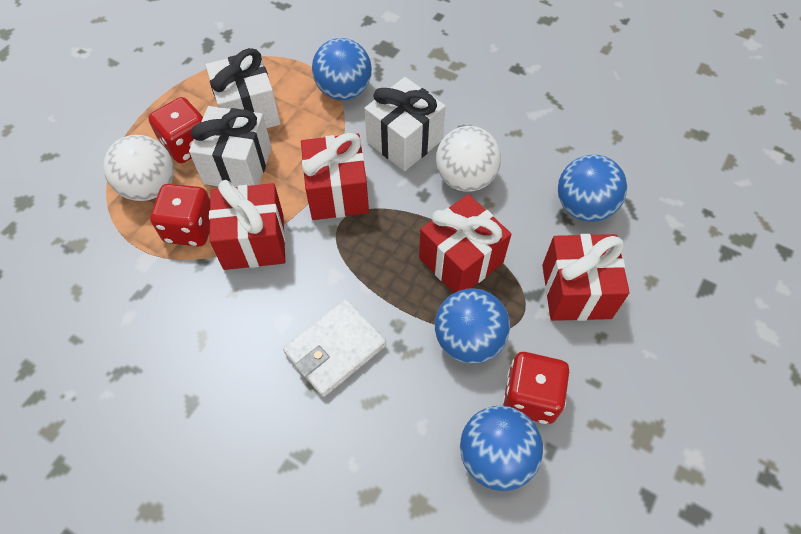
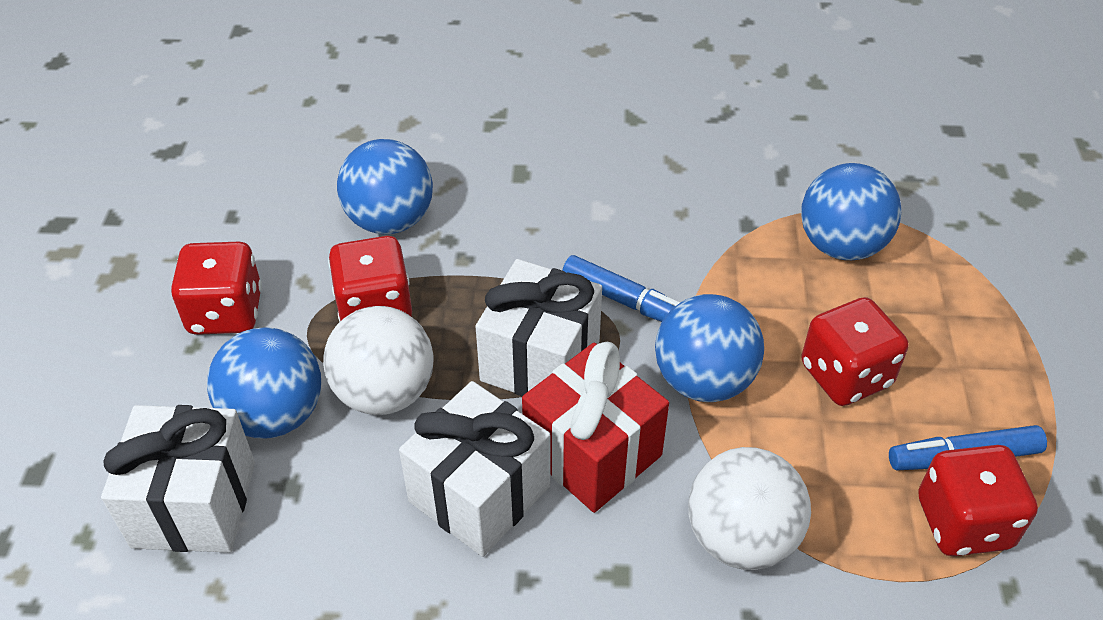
blue marker: 0 -> 2
red dice: 3 -> 4
red gift: 4 -> 1
white wallet: 1 -> 0

